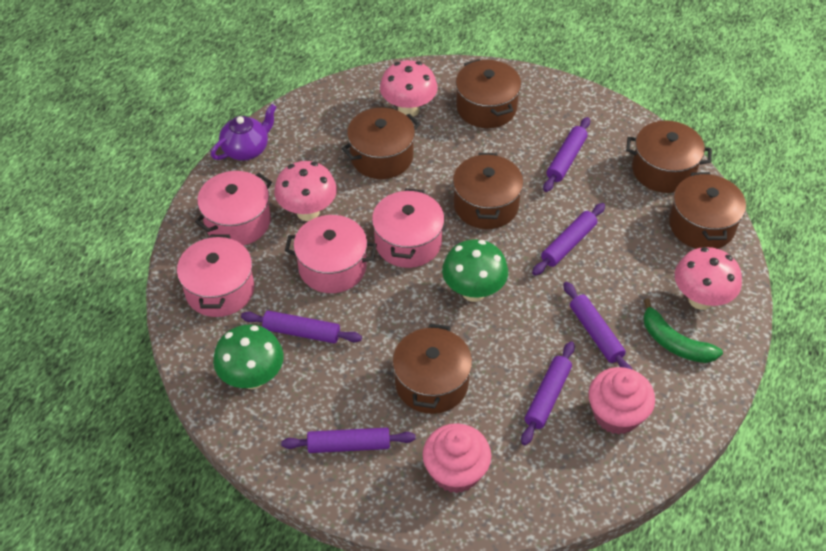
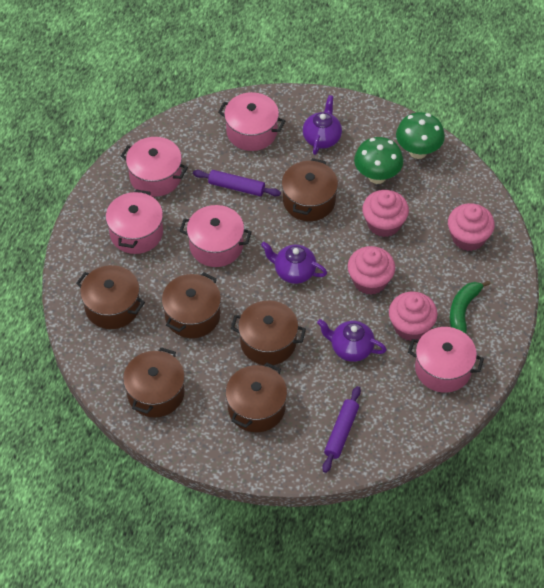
pink cupcake: 2 -> 4
pink mushroom: 3 -> 0
pink pot: 4 -> 5
purple rolling pin: 6 -> 2
purple teapot: 1 -> 3

